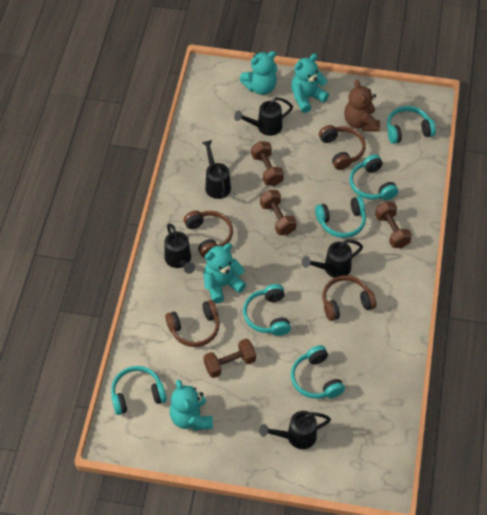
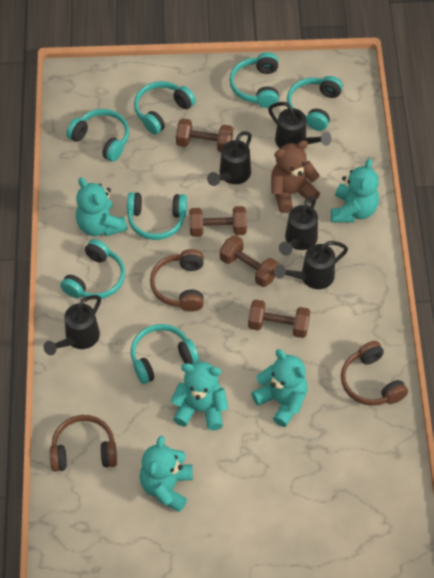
brown headphones: 4 -> 3
turquoise headphones: 6 -> 7
turquoise teddy bear: 4 -> 5

